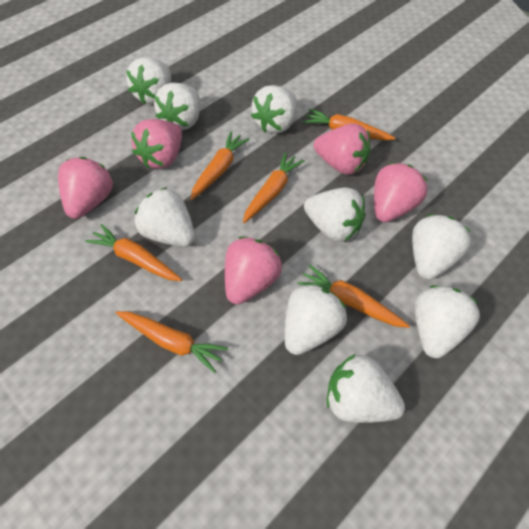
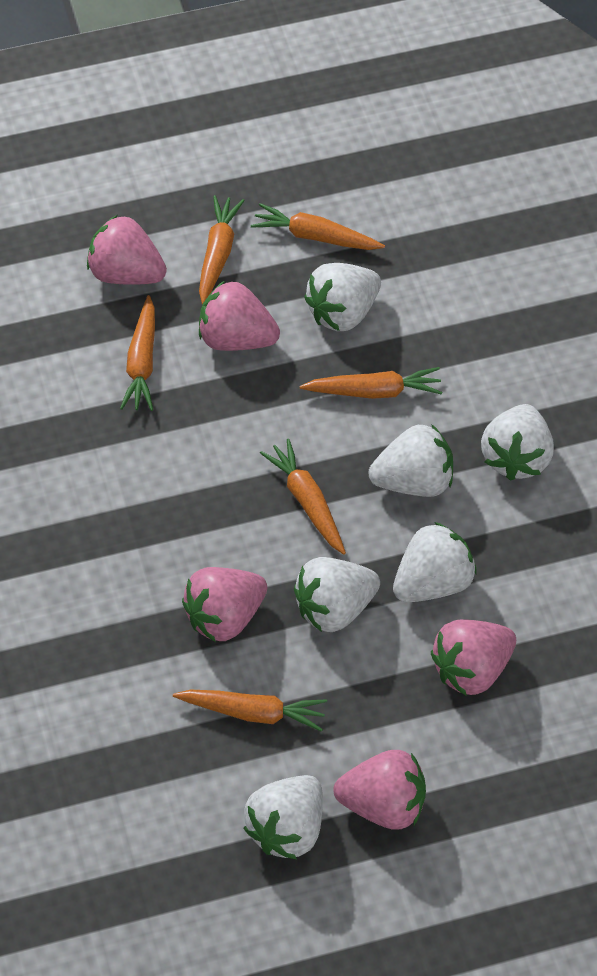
white strawberry: 9 -> 6

